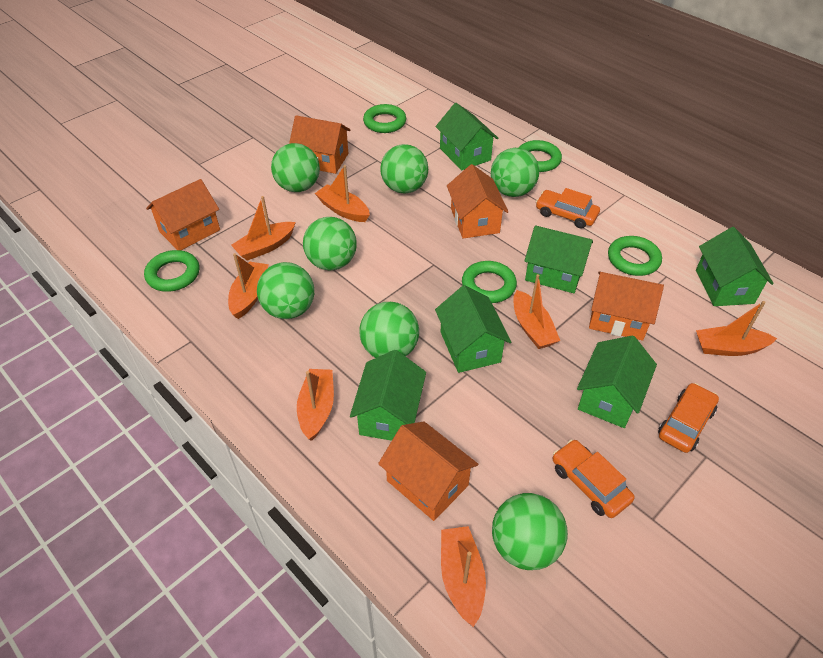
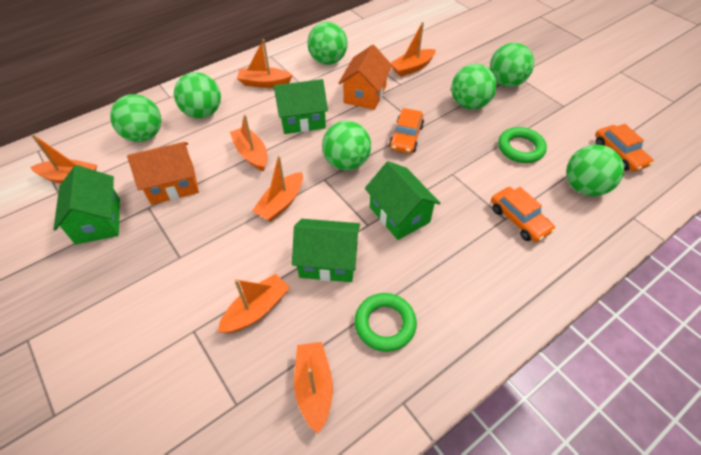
green house: 6 -> 4
green ring: 5 -> 2
orange house: 5 -> 2

